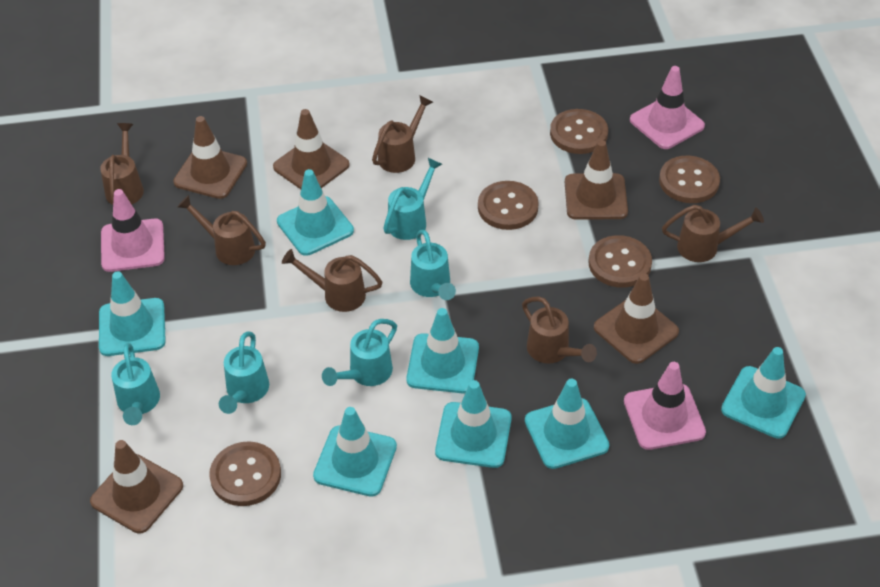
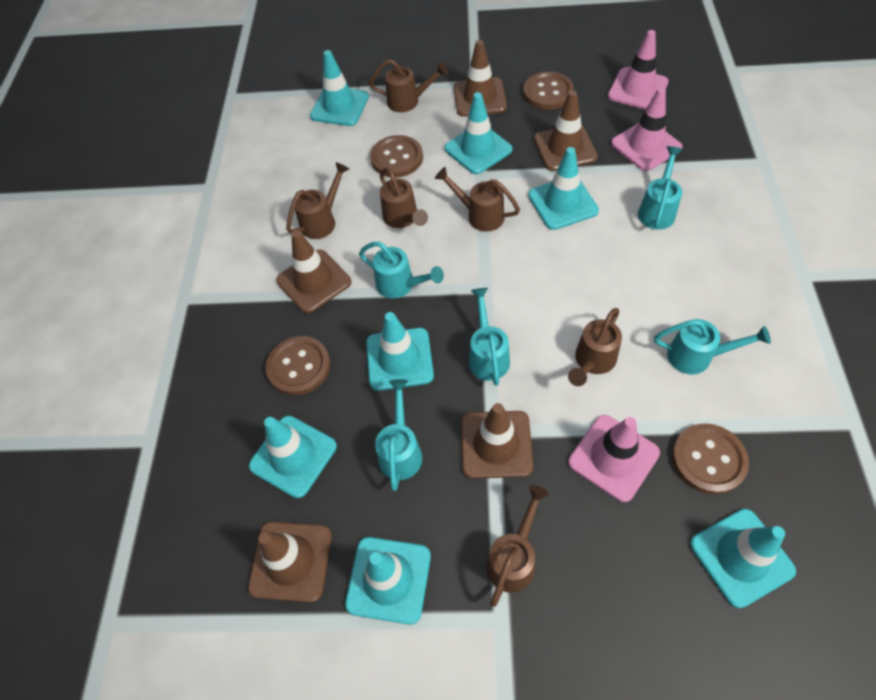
brown button: 5 -> 4

